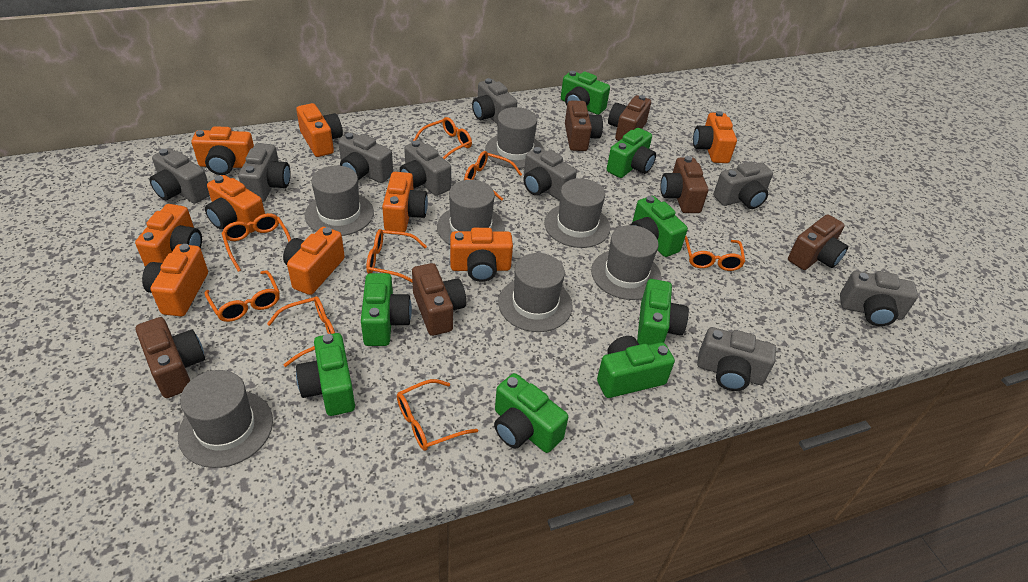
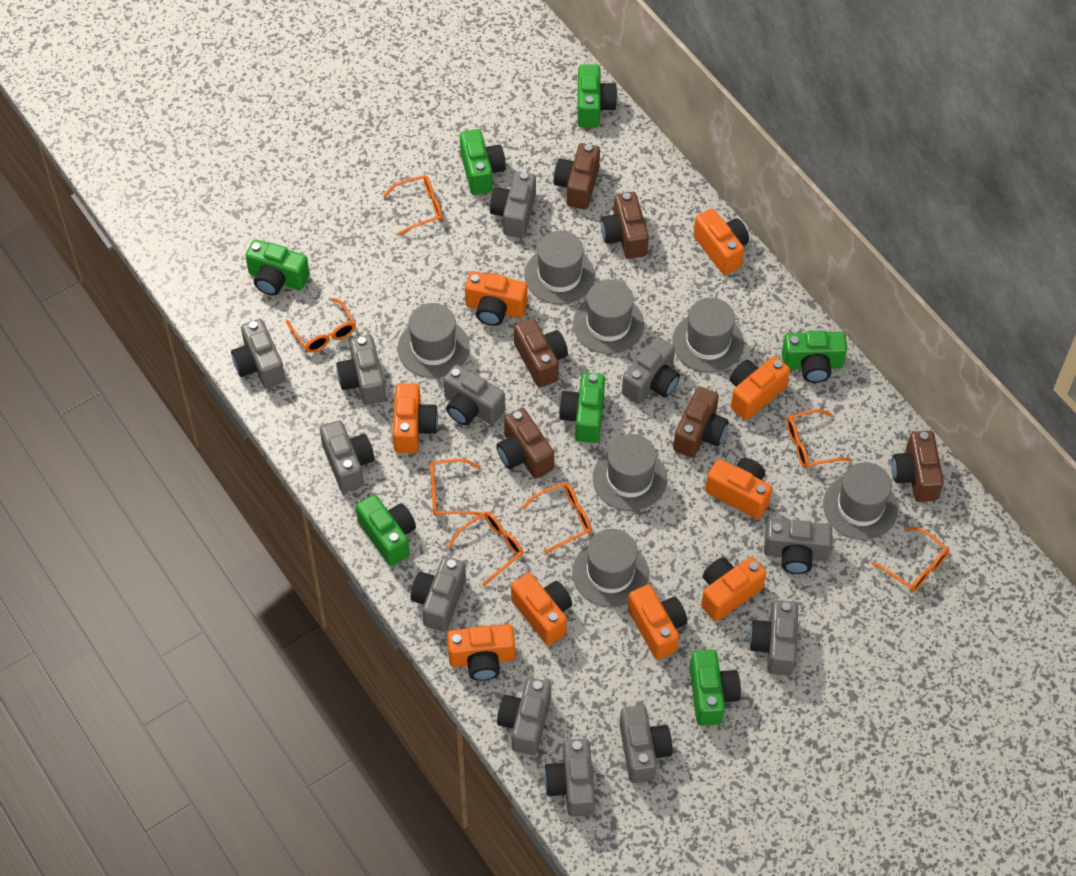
green camera: 8 -> 7
grey camera: 9 -> 12
orange glasses: 8 -> 7

